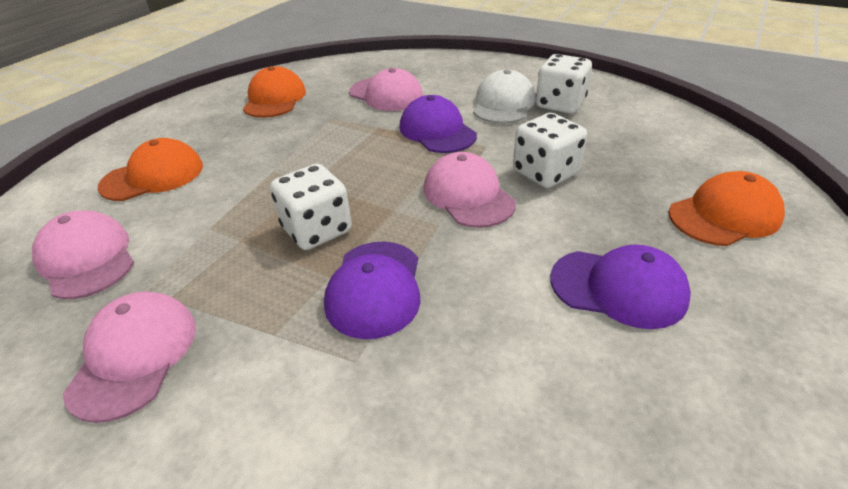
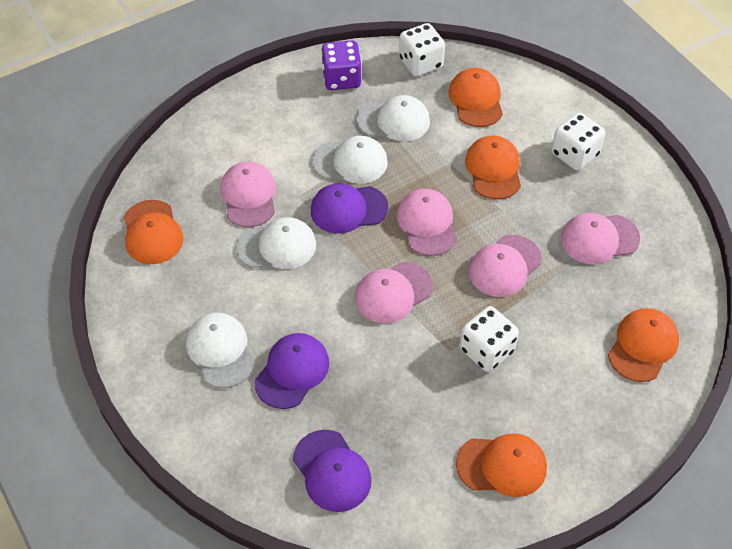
orange cap: 3 -> 5
pink cap: 4 -> 5
purple dice: 0 -> 1
white cap: 1 -> 4

